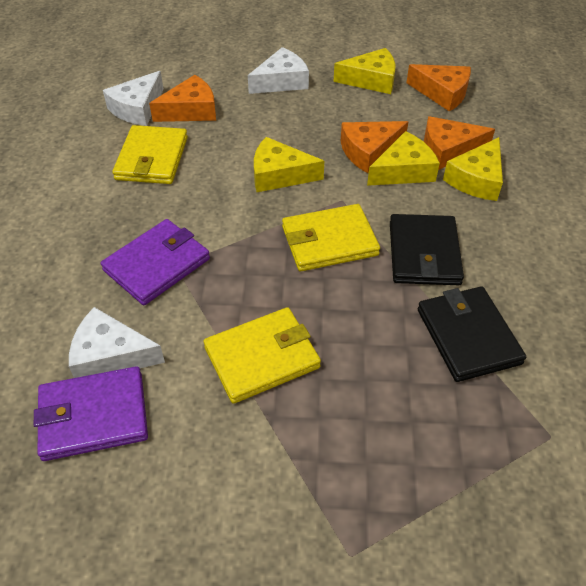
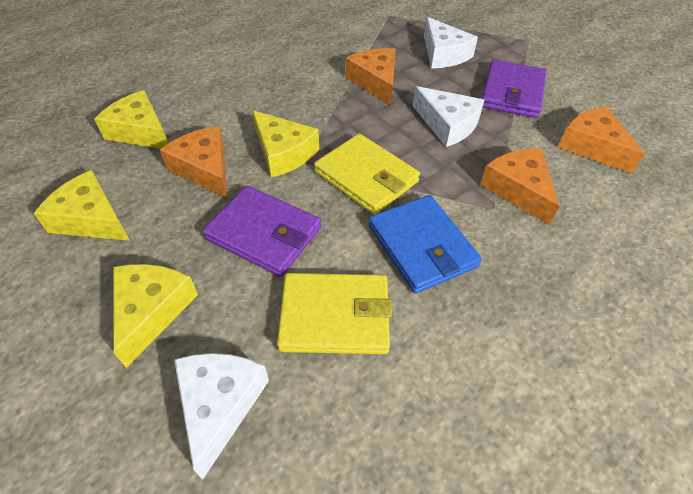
black wallet: 2 -> 0
blue wallet: 0 -> 1
yellow wallet: 3 -> 2

